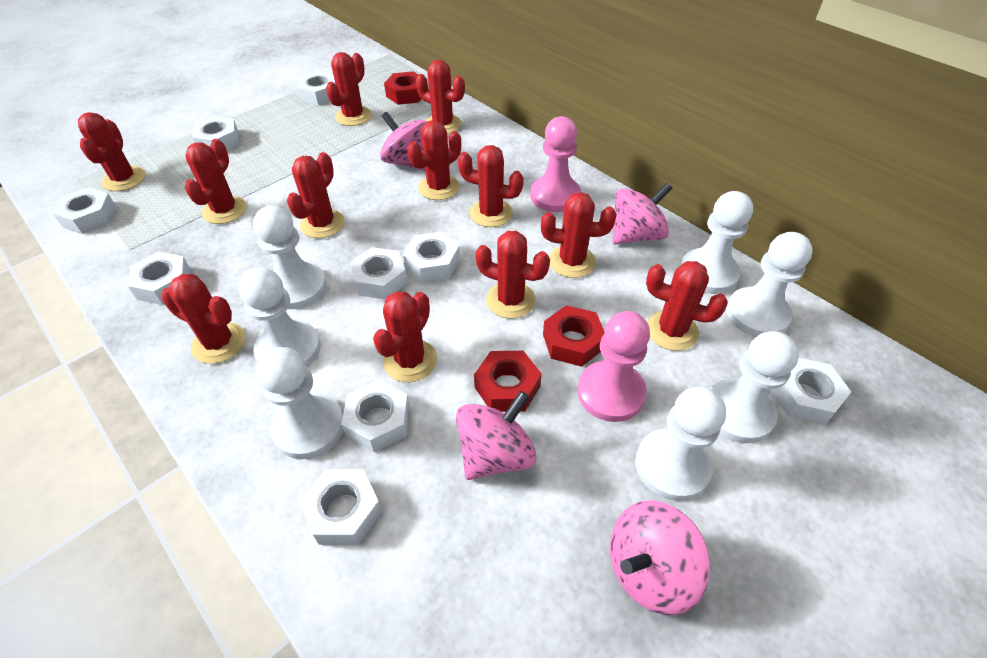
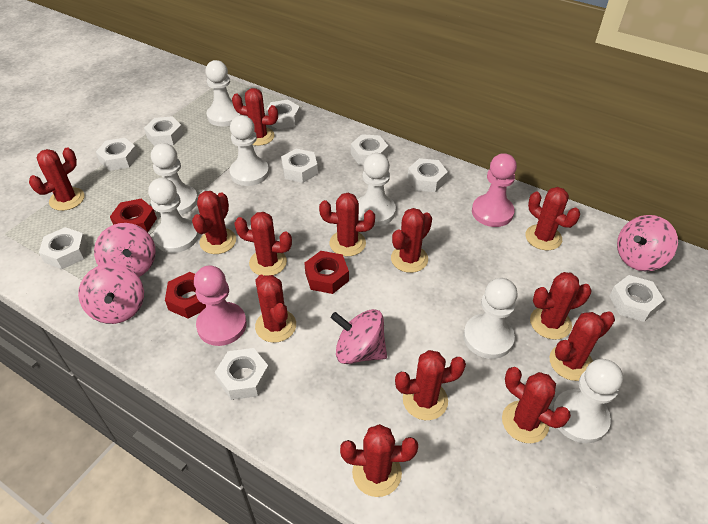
red cactus: 12 -> 13

